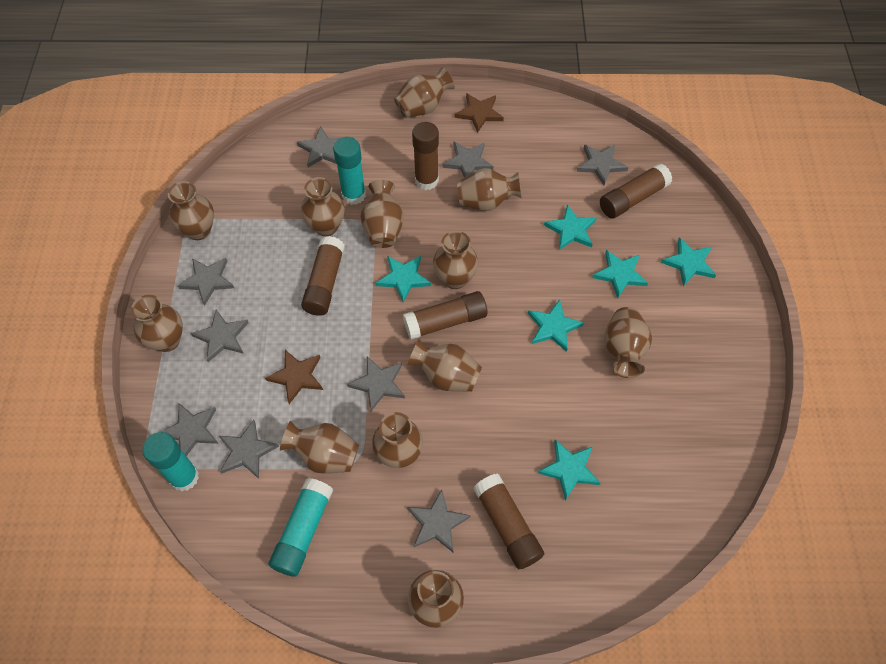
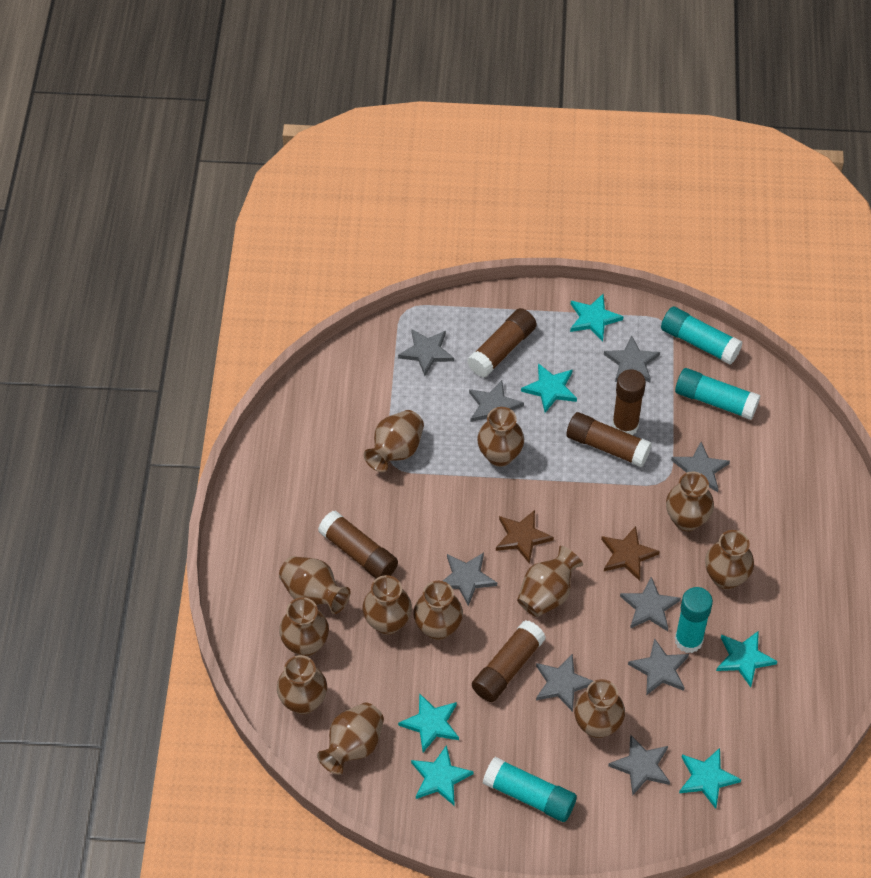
turquoise glue stick: 3 -> 4

